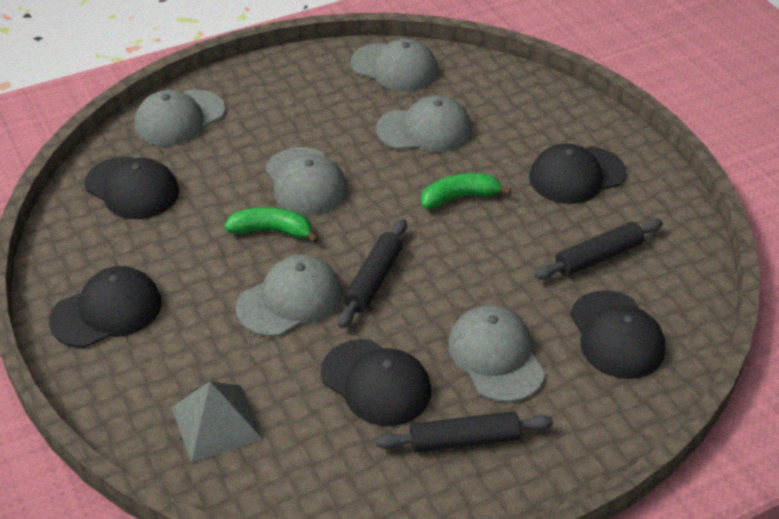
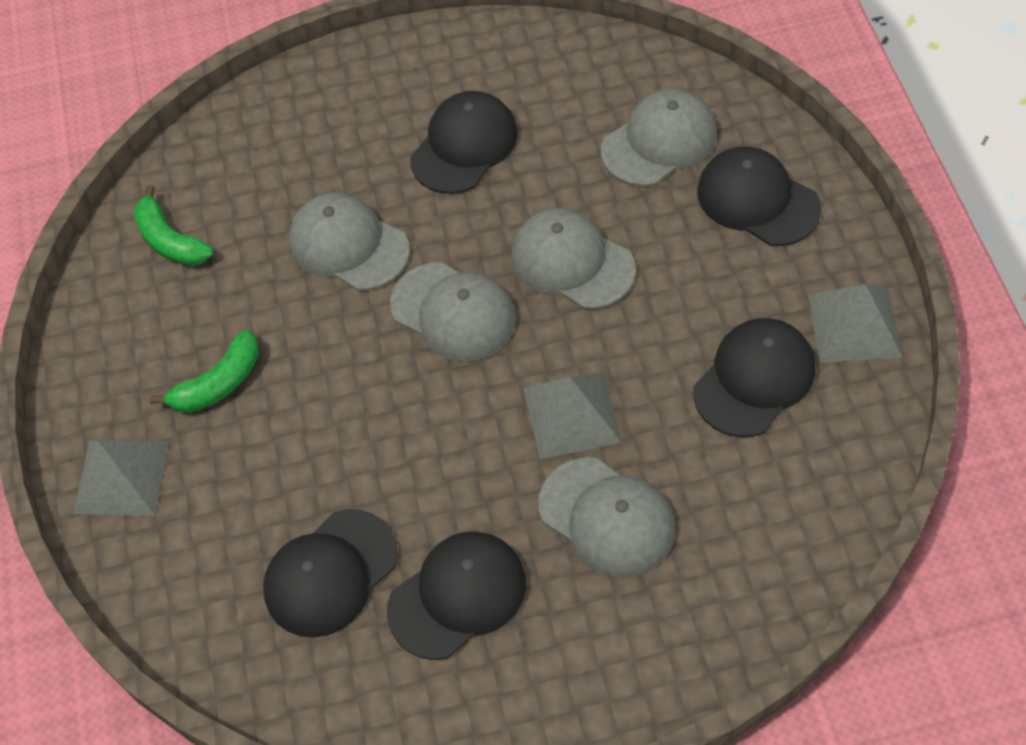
black rolling pin: 3 -> 0
grey cap: 6 -> 5
grey pyramid: 1 -> 3

